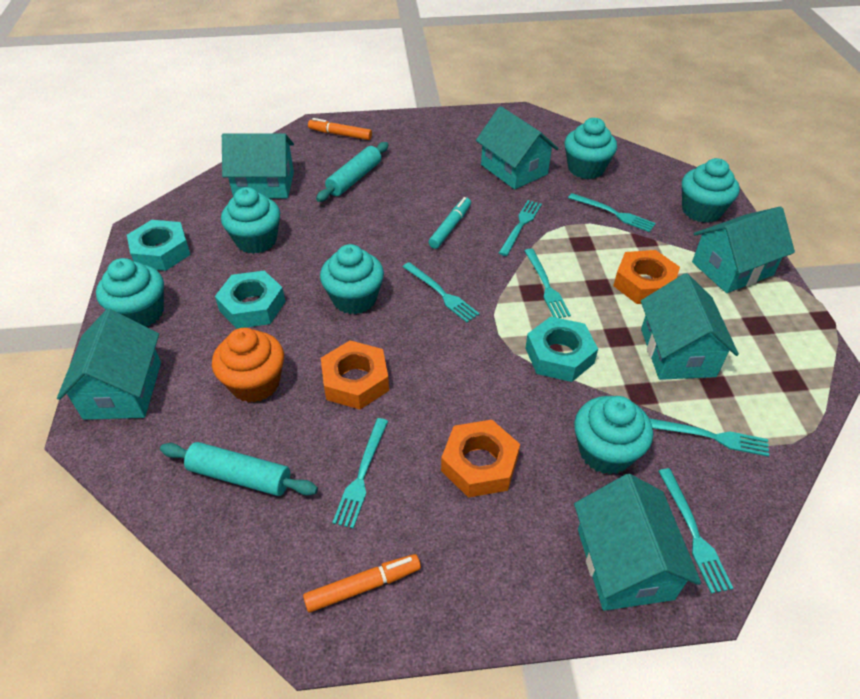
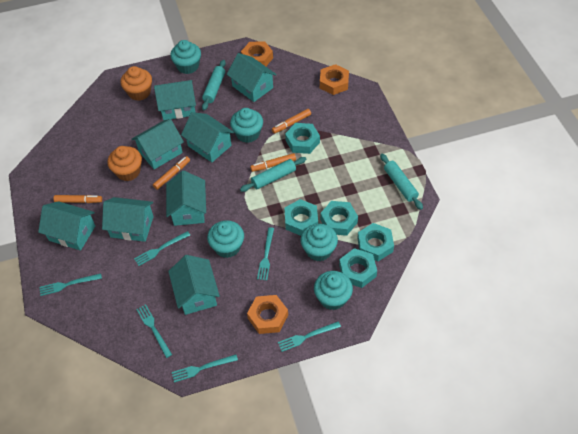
orange cupcake: 1 -> 2
orange marker: 2 -> 4
turquoise cupcake: 6 -> 5
turquoise fork: 7 -> 6
turquoise house: 6 -> 8
turquoise marker: 1 -> 0
turquoise nut: 3 -> 5
turquoise rolling pin: 2 -> 3

